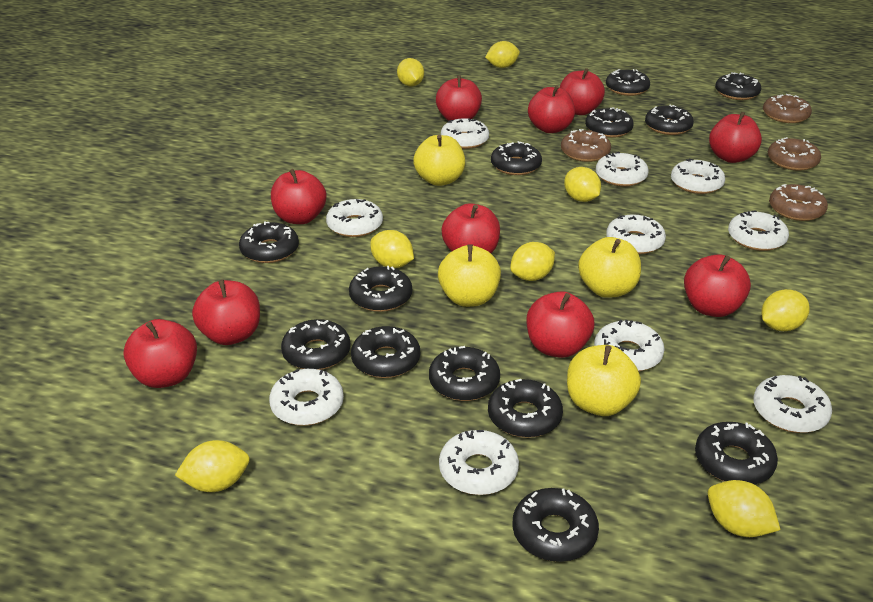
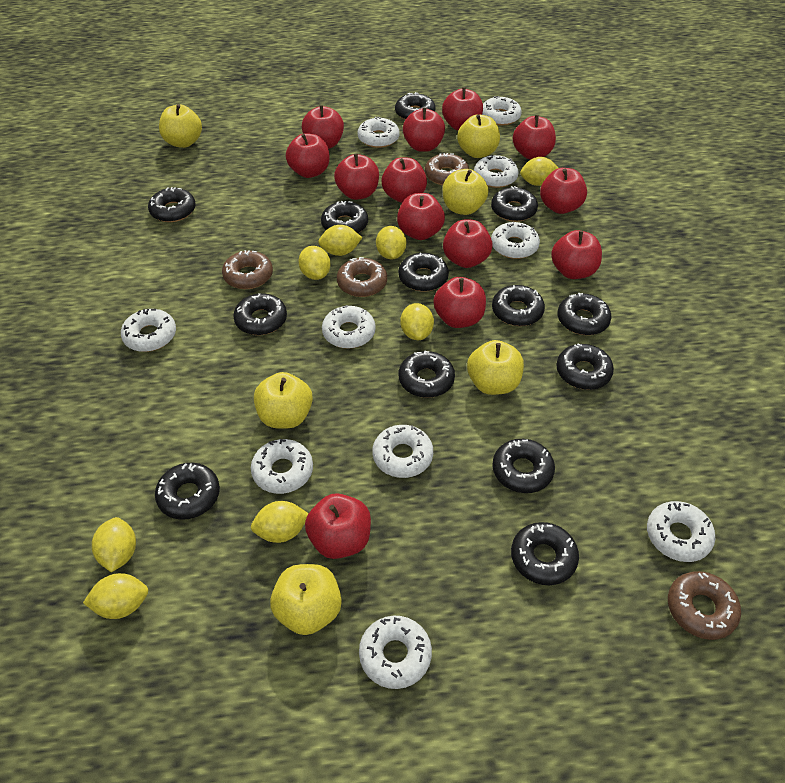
red apple: 10 -> 13
yellow apple: 4 -> 6

